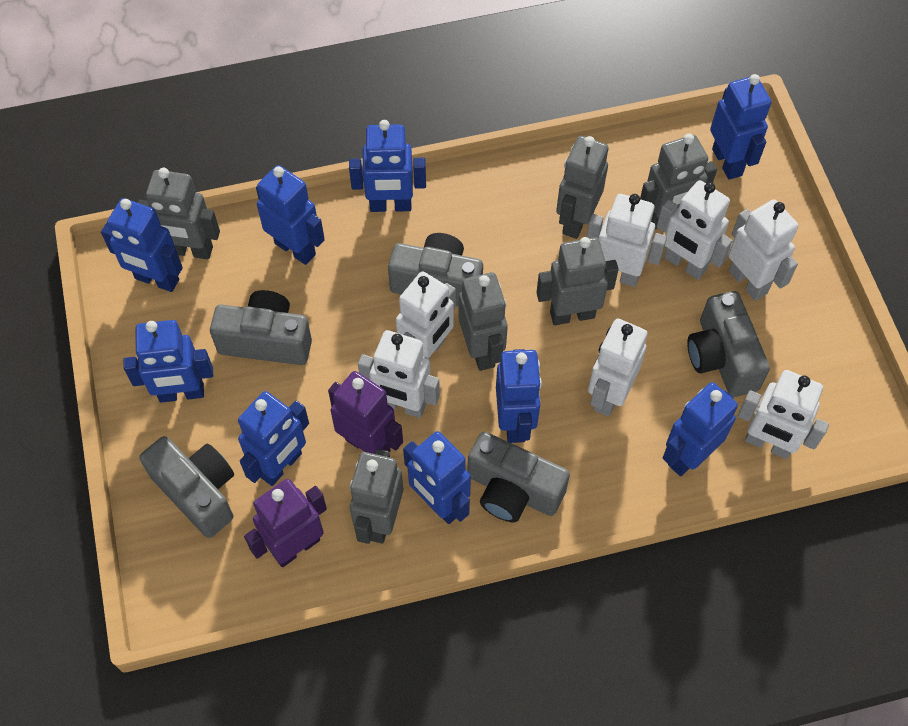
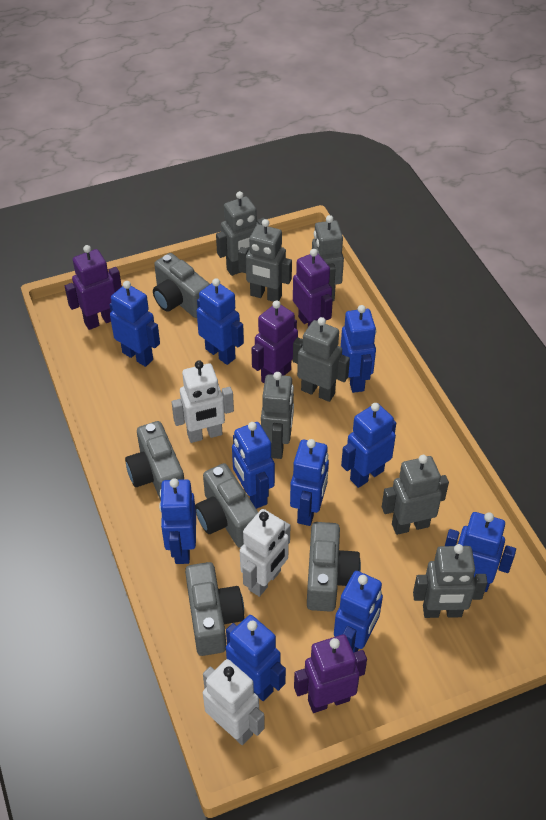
blue robot: 9 -> 10
grey robot: 6 -> 7
purple robot: 2 -> 4
white robot: 7 -> 3

